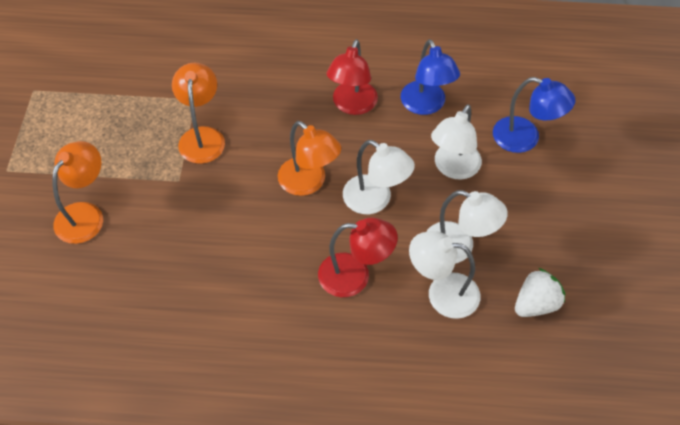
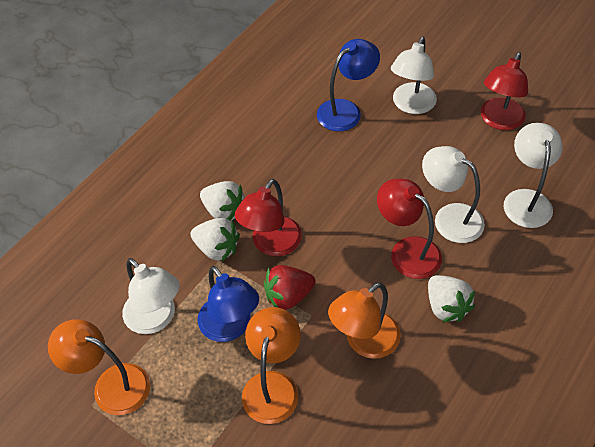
red lamp: 2 -> 3
red strawberry: 0 -> 1
white strawberry: 1 -> 3

